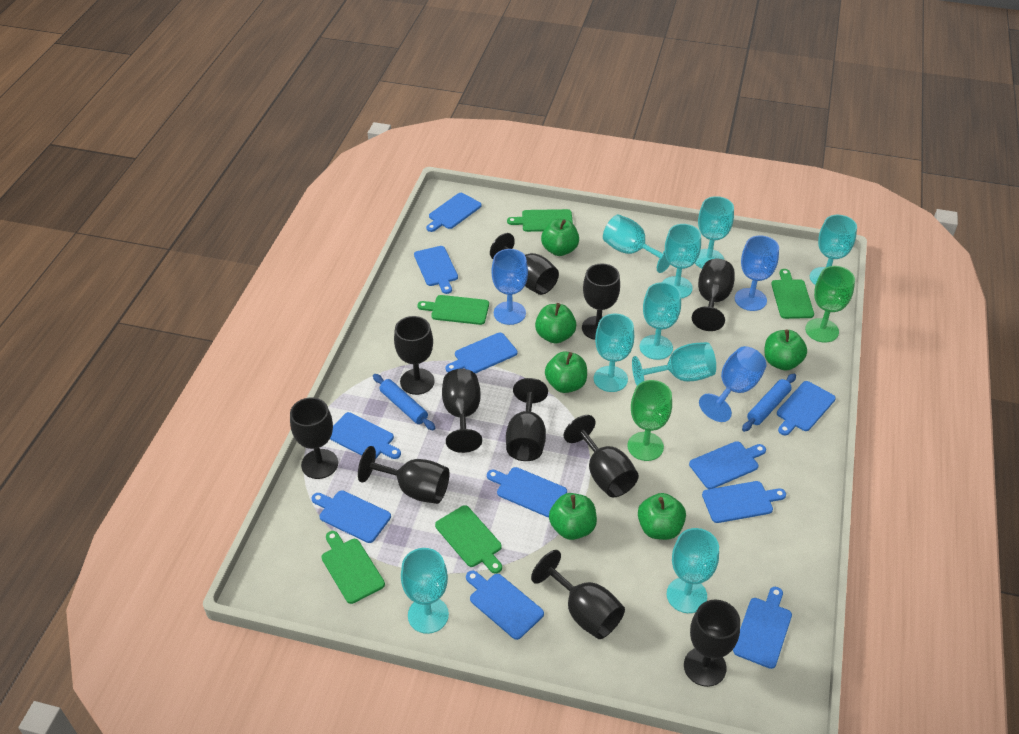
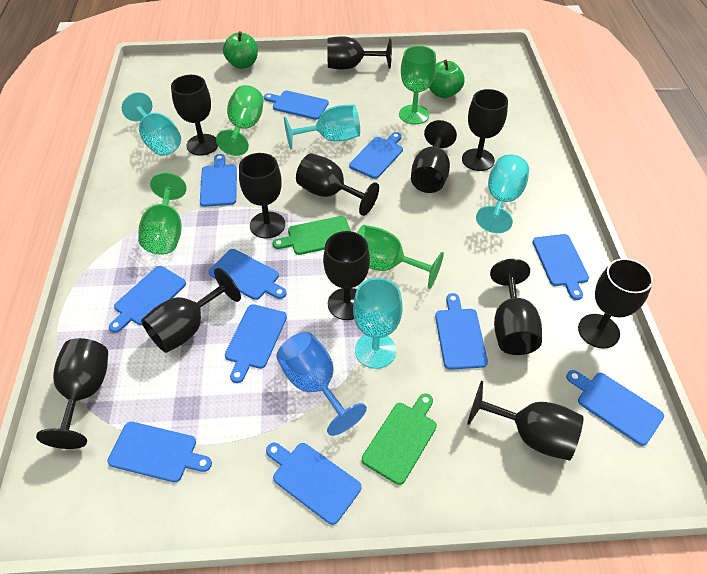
black goblet: 11 -> 12
blue goblet: 3 -> 1
blue rolling pin: 2 -> 0
green apple: 6 -> 2
green cutting board: 5 -> 2
green goblet: 2 -> 4
turquoise goblet: 9 -> 4

